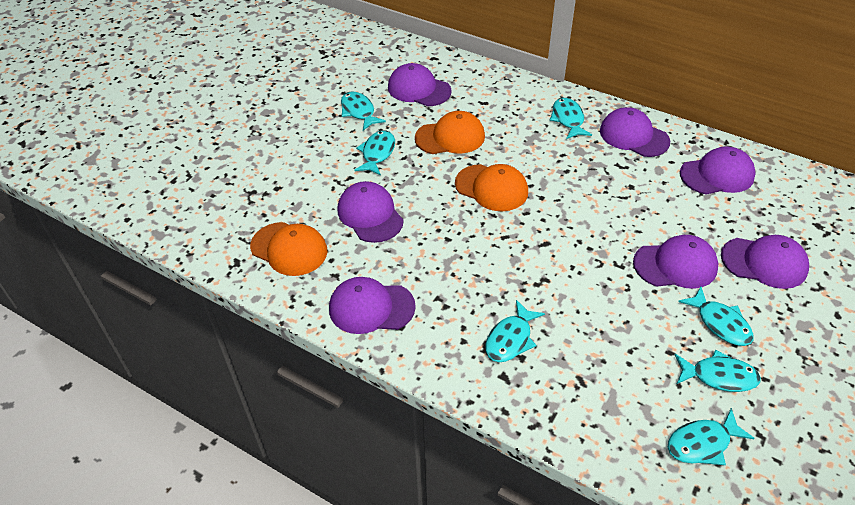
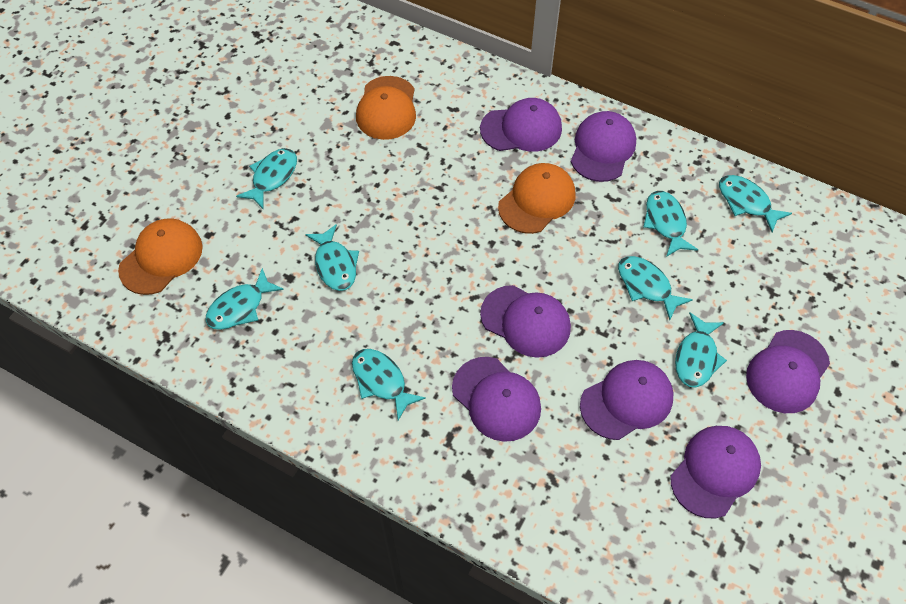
turquoise fish: 7 -> 8

